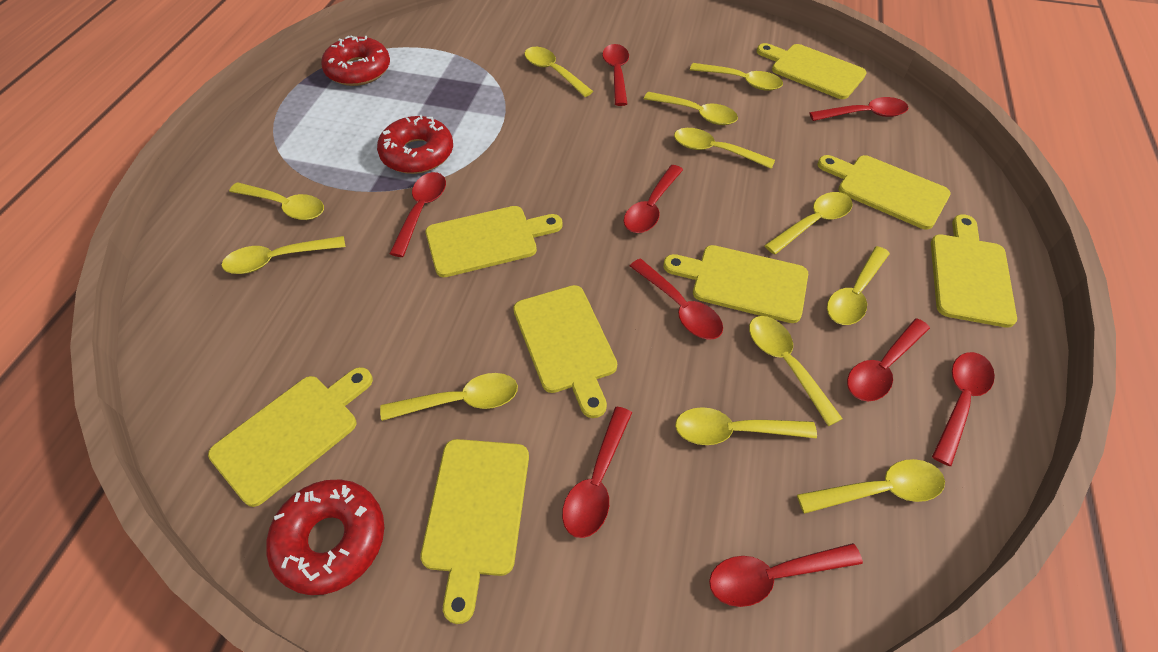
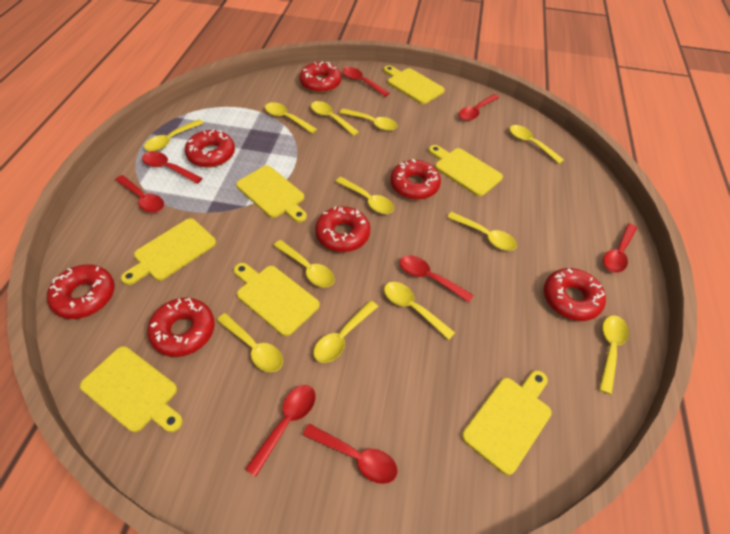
red donut: 3 -> 7
red spoon: 9 -> 8
yellow cutting board: 8 -> 7

